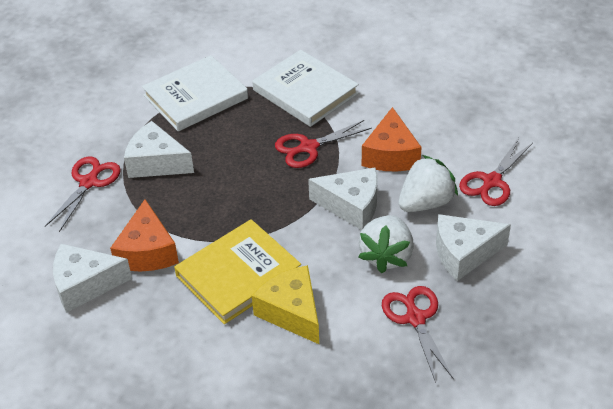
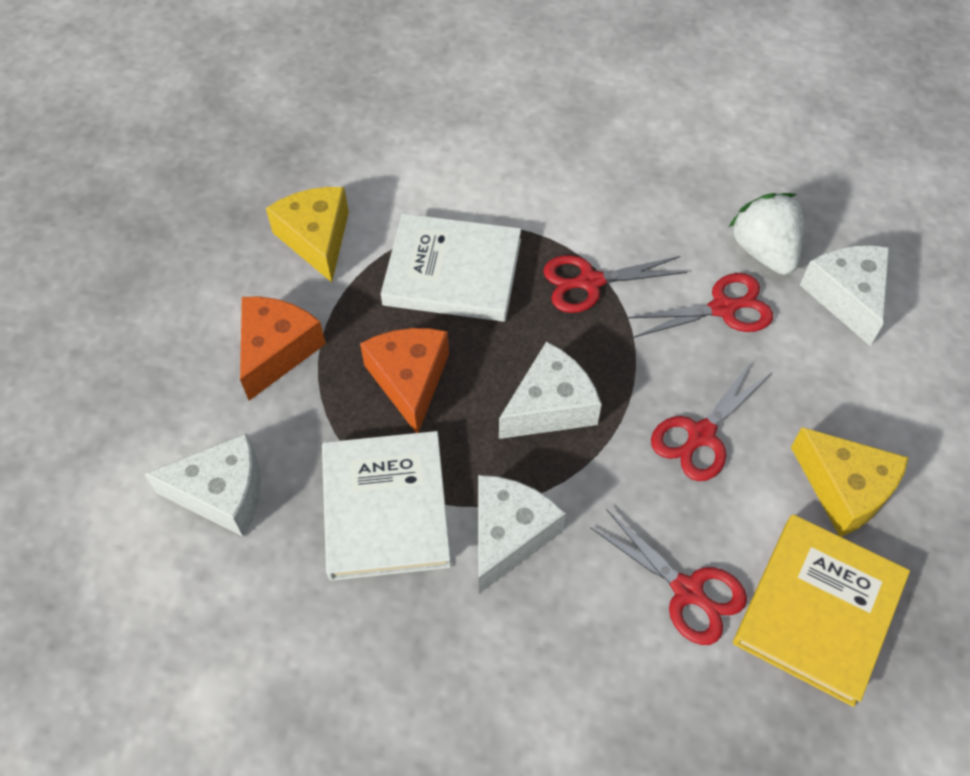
white strawberry: 2 -> 1
yellow cheese: 1 -> 2

